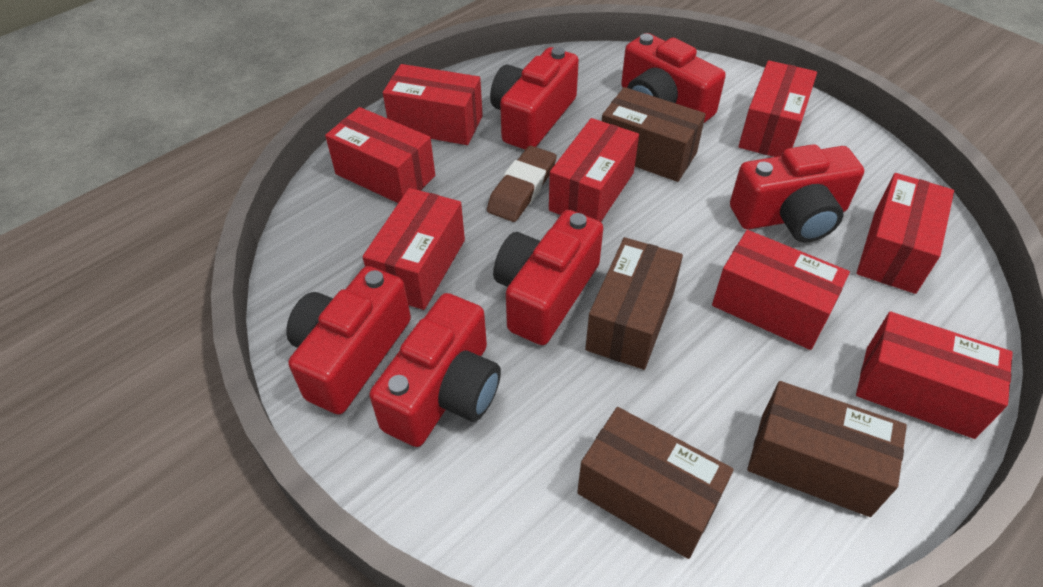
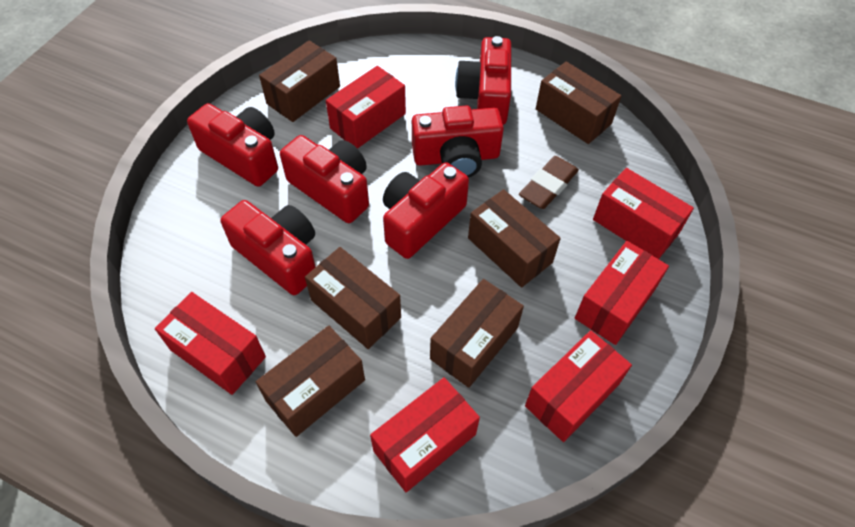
brown box: 4 -> 6
red box: 8 -> 6

